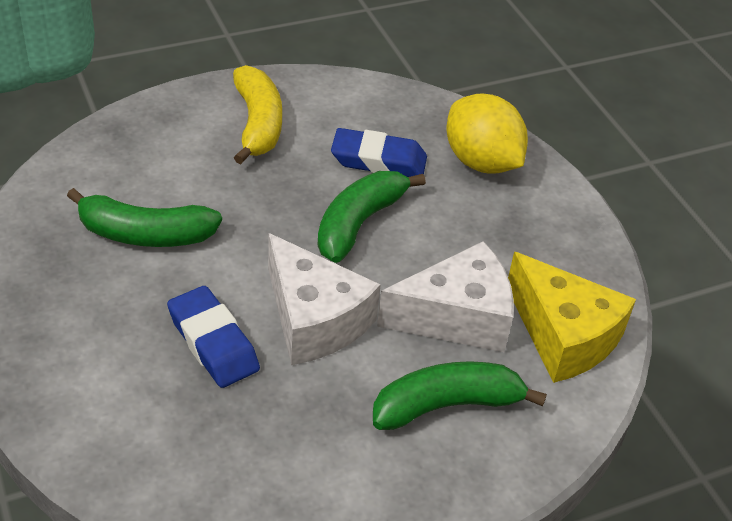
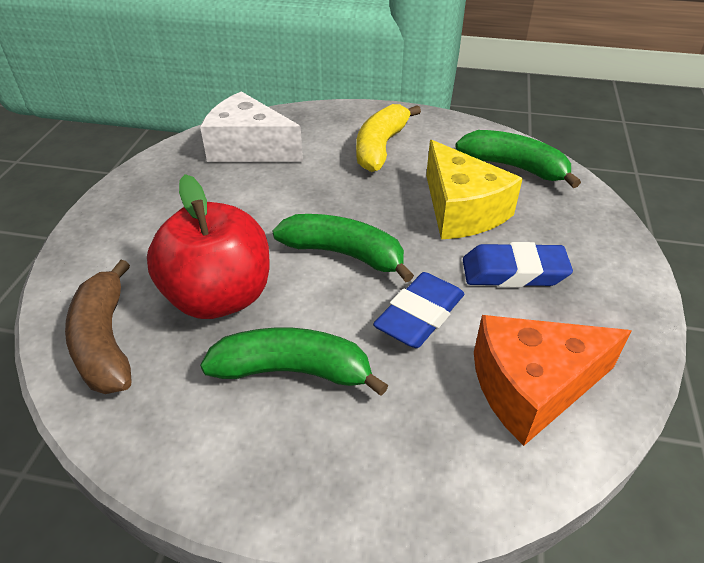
brown banana: 0 -> 1
orange cheese: 0 -> 1
red apple: 0 -> 1
white cheese: 2 -> 1
yellow lemon: 1 -> 0

